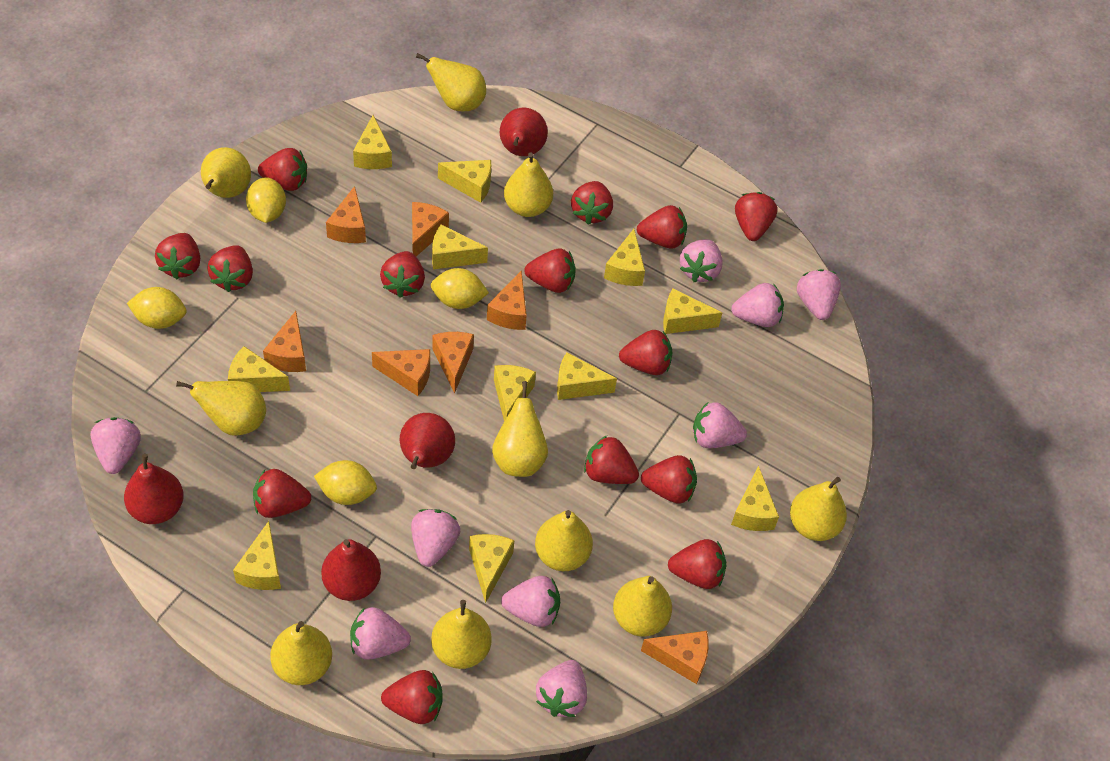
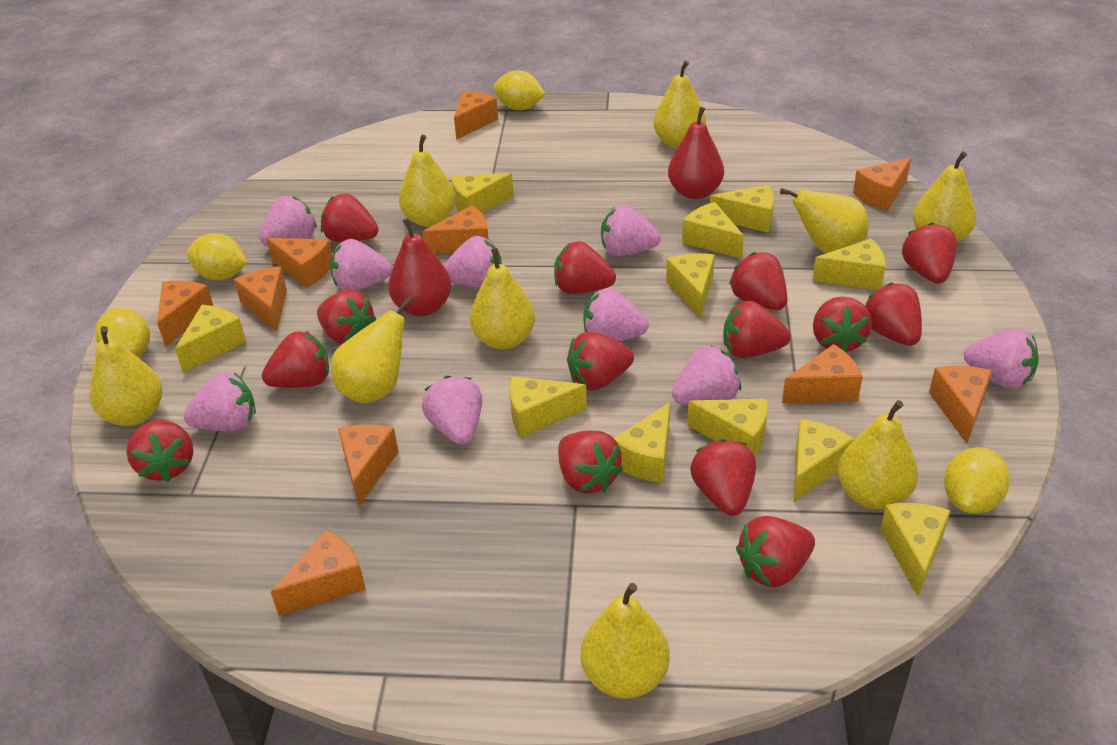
orange cheese: 7 -> 10
red pear: 4 -> 2
yellow pear: 10 -> 9

